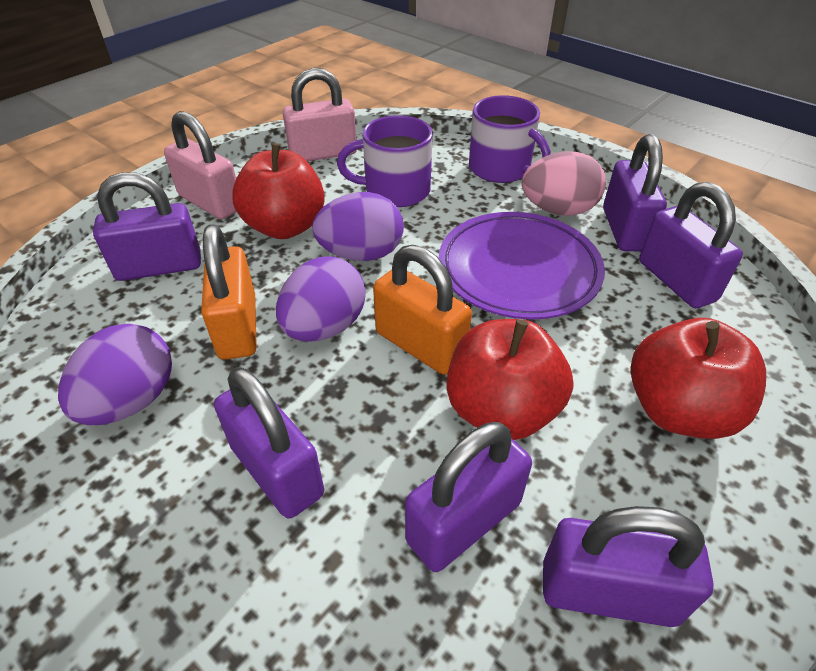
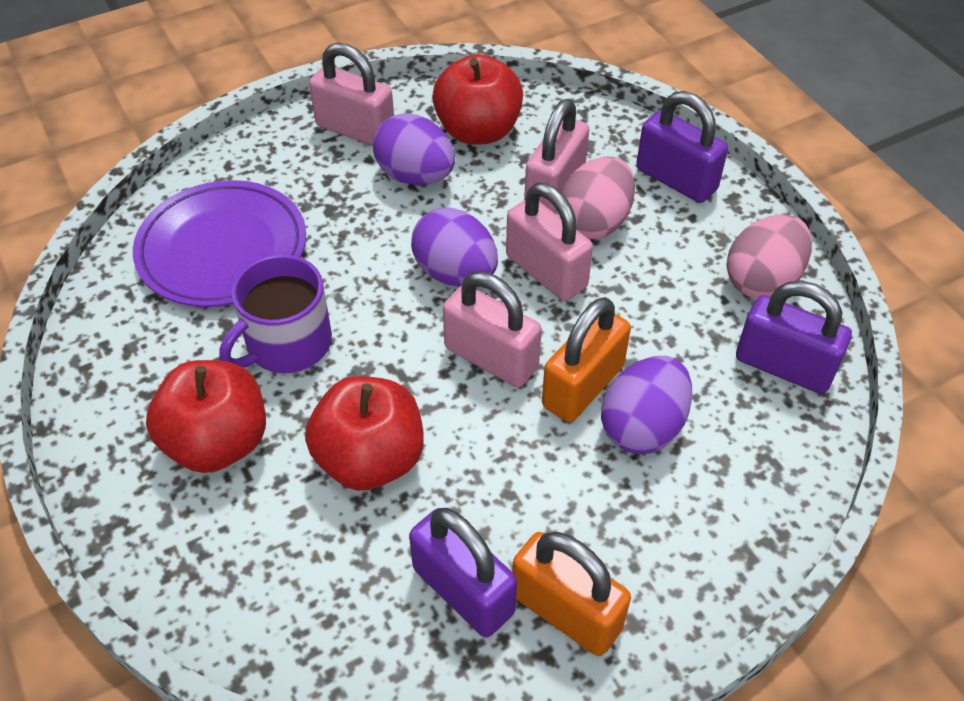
pink egg: 1 -> 2
pink padlock: 2 -> 4
purple mug: 2 -> 1
purple padlock: 6 -> 3

